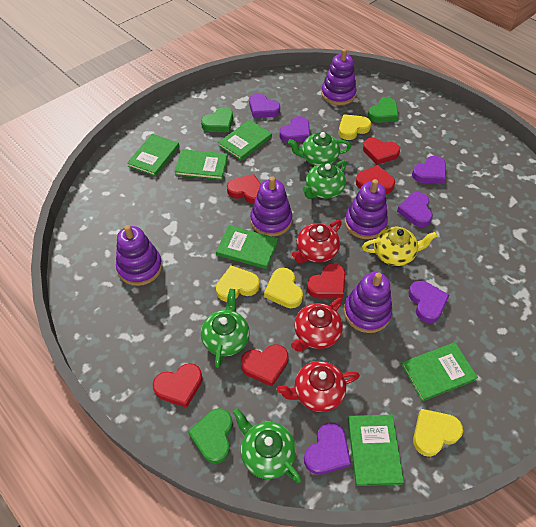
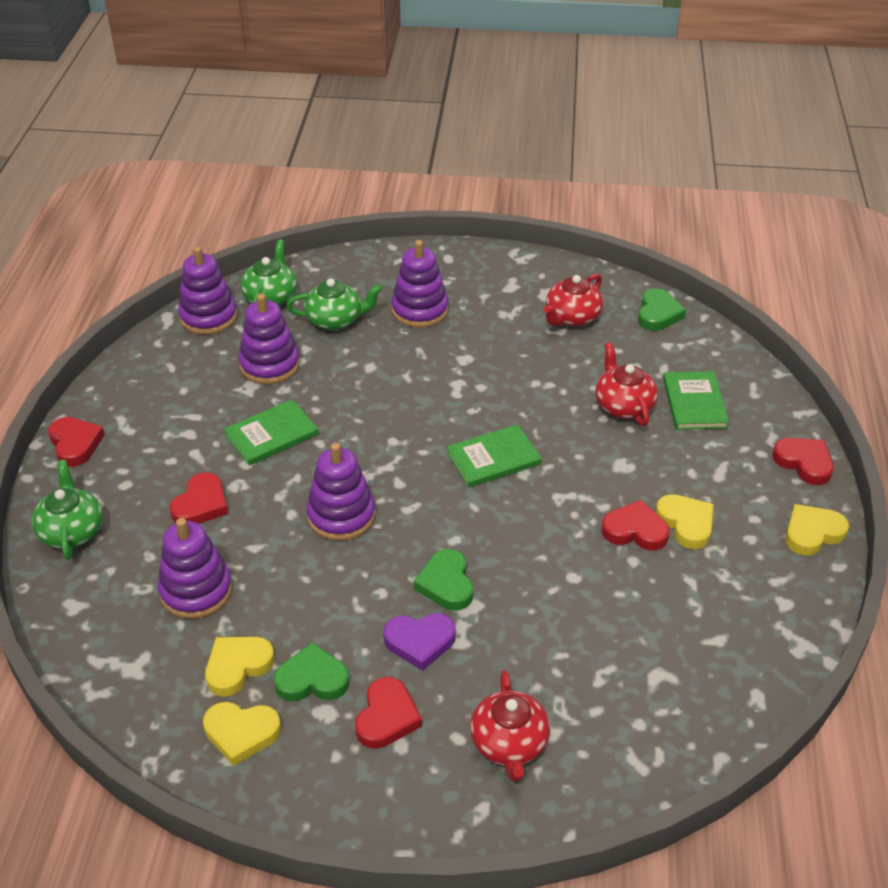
green book: 6 -> 3
green teapot: 4 -> 3
purple heart: 6 -> 1
red heart: 6 -> 5
yellow teapot: 1 -> 0

